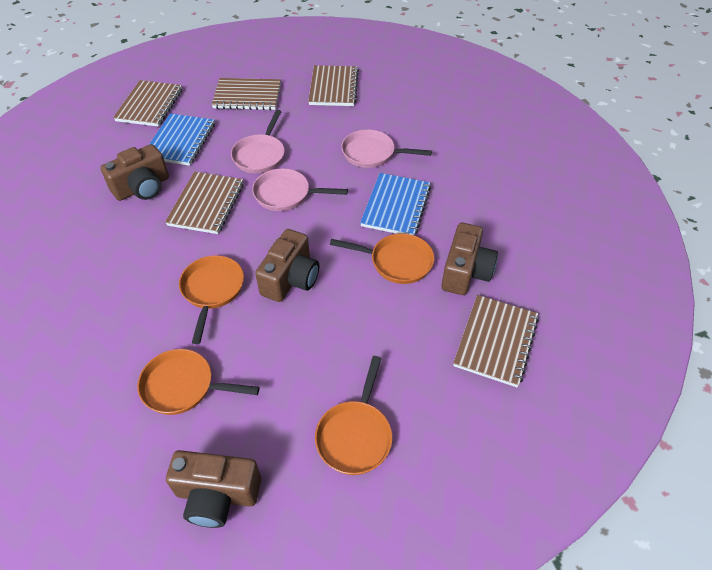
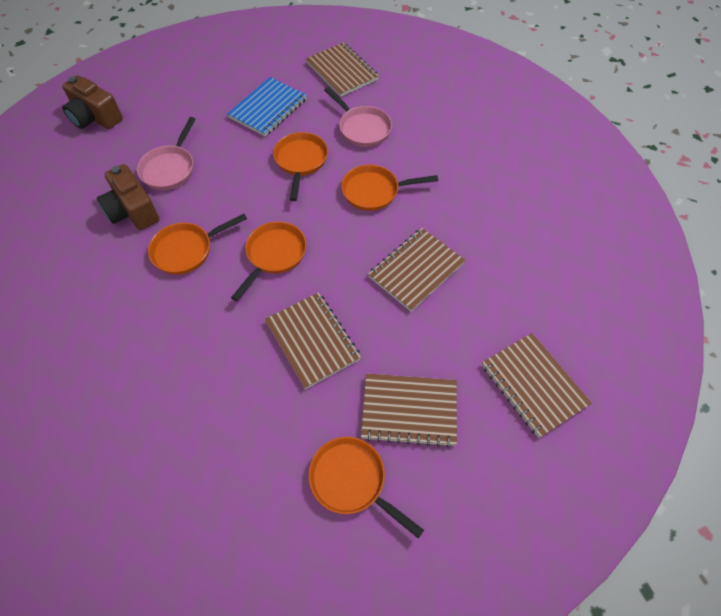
blue notebook: 2 -> 1
brown camera: 4 -> 2
orange pan: 4 -> 5
pink pan: 3 -> 2

